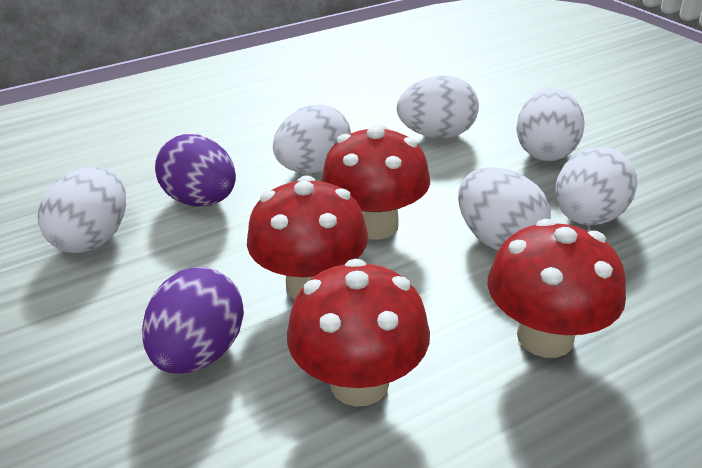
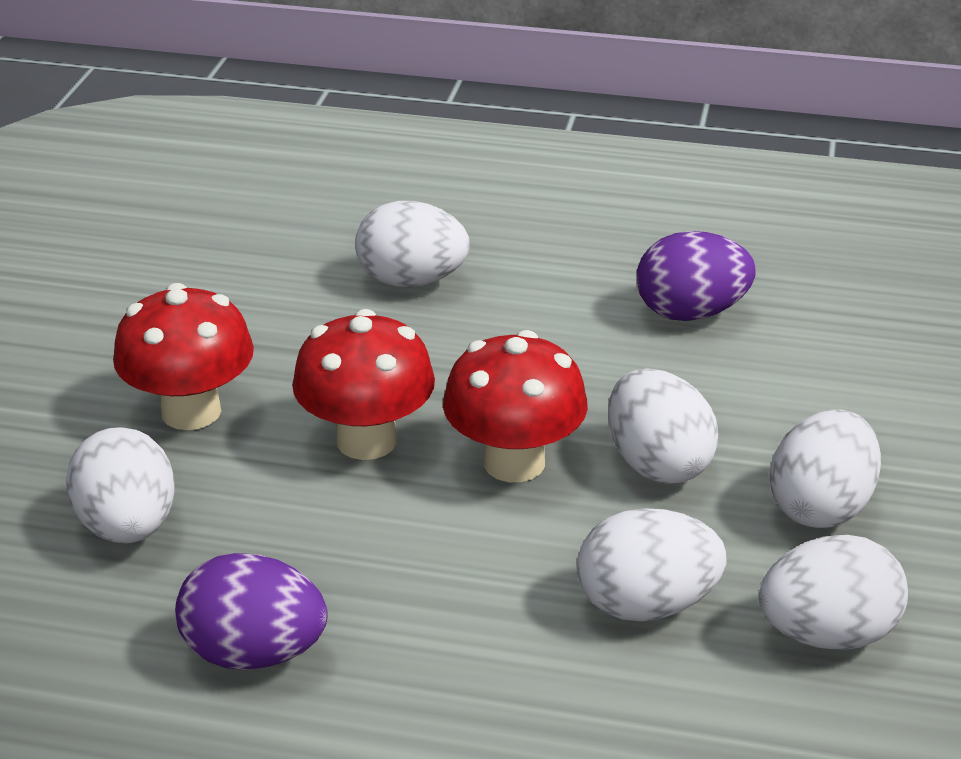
red mushroom: 4 -> 3

